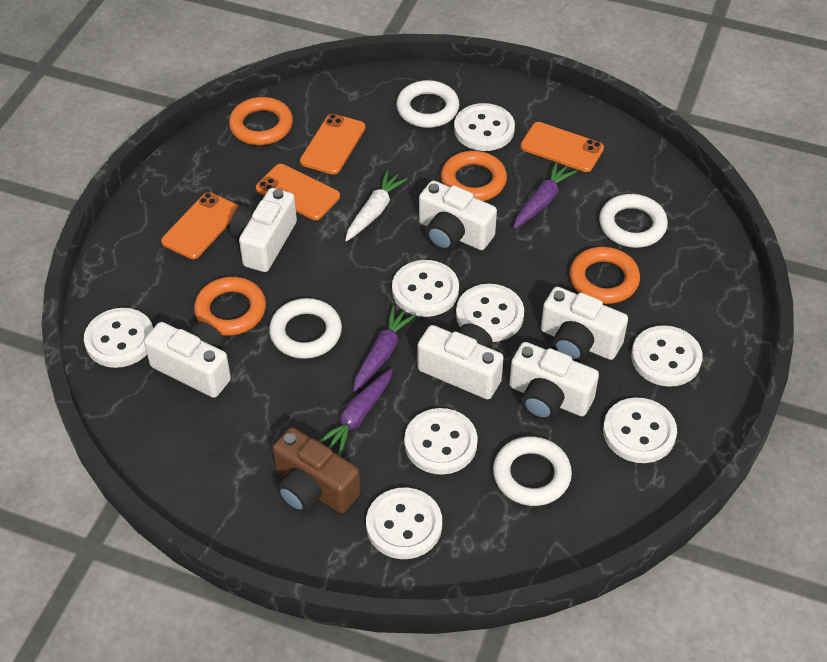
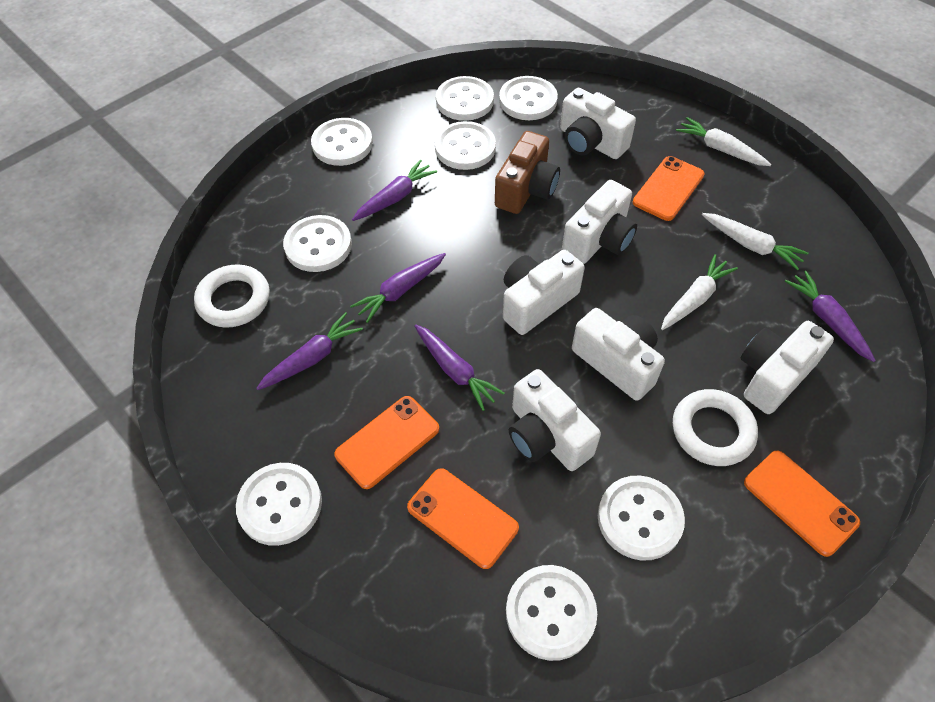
orange ring: 4 -> 0
purple carrot: 3 -> 5
white carrot: 1 -> 3
white ring: 4 -> 2

